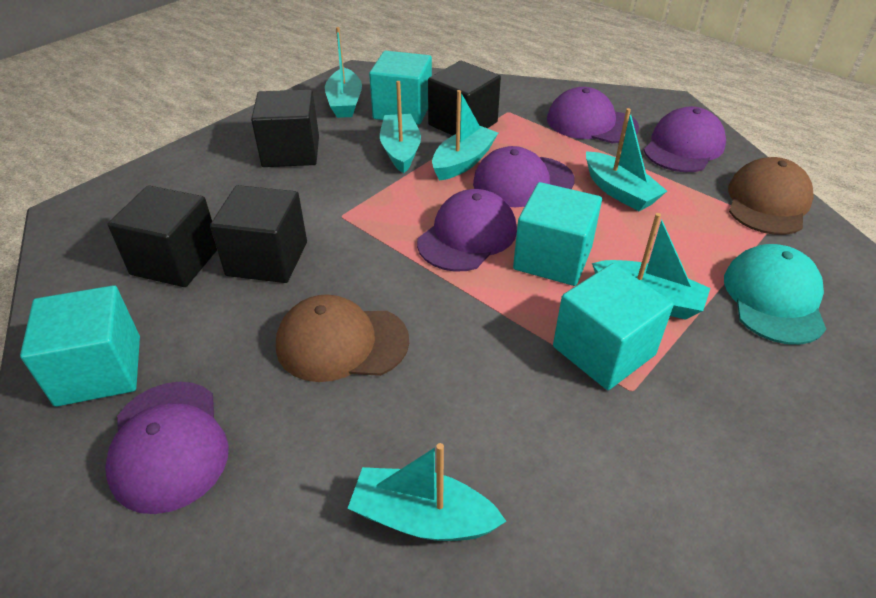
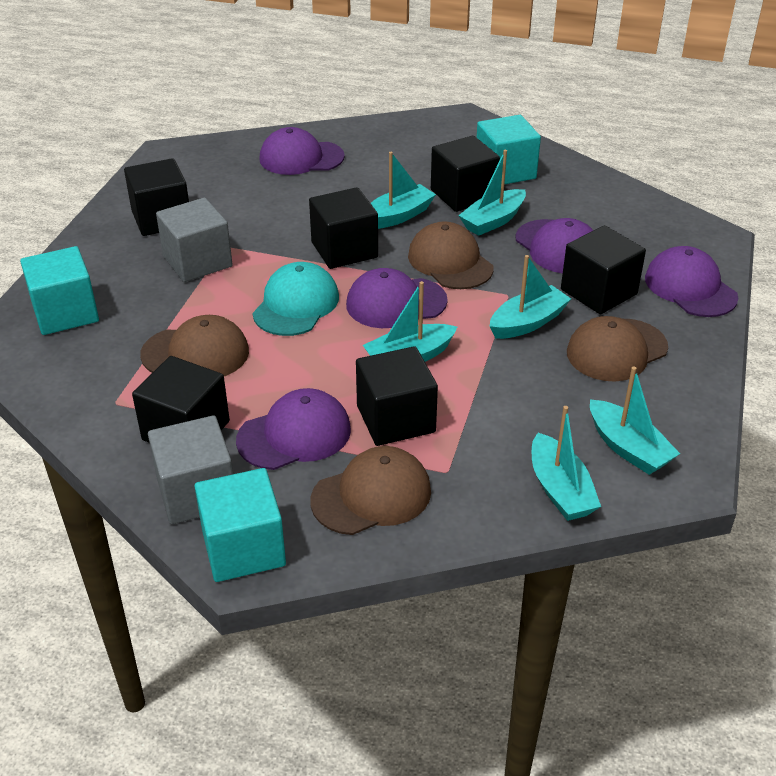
black cube: 4 -> 6
brown cap: 2 -> 4
grey cube: 0 -> 2
turquoise cube: 4 -> 3

